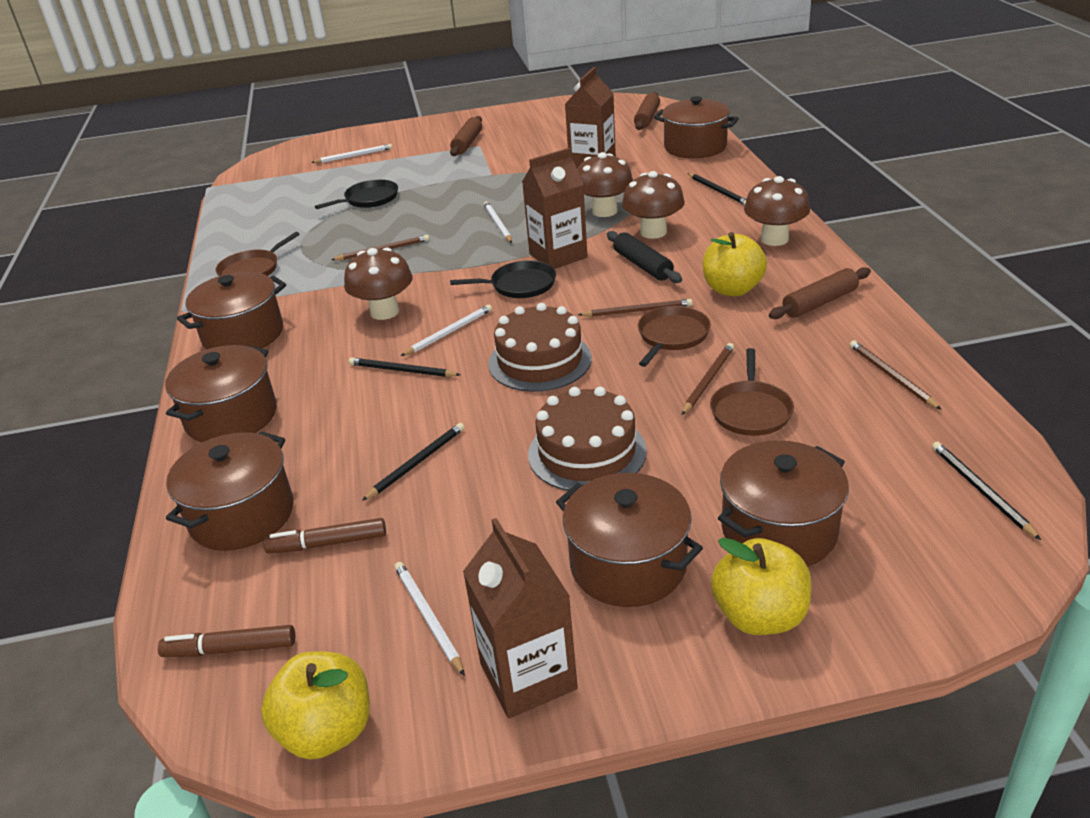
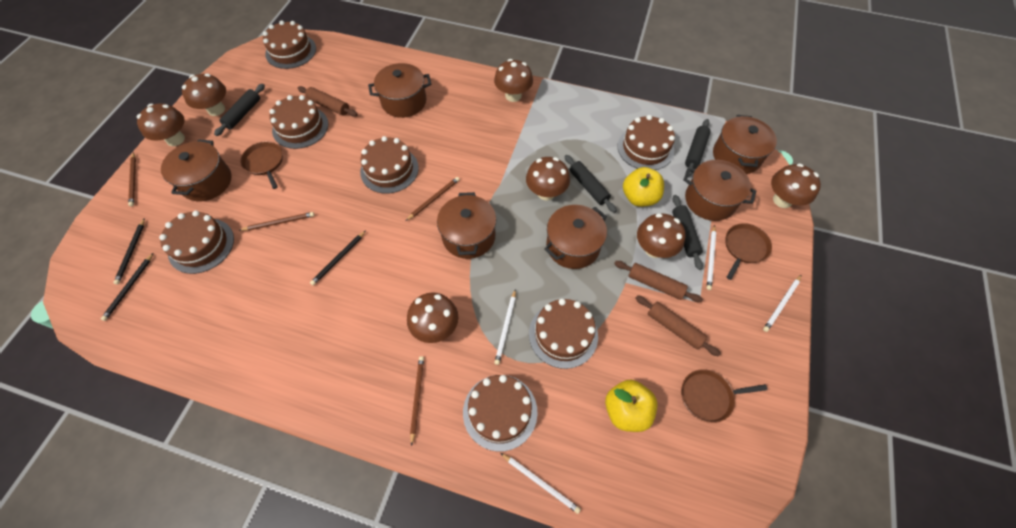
black pan: 2 -> 0
black pencil: 4 -> 3
black rolling pin: 1 -> 4
brown cake: 2 -> 7
brown carton: 3 -> 0
brown marker: 2 -> 0
brown mushroom: 4 -> 7
yellow apple: 3 -> 2

